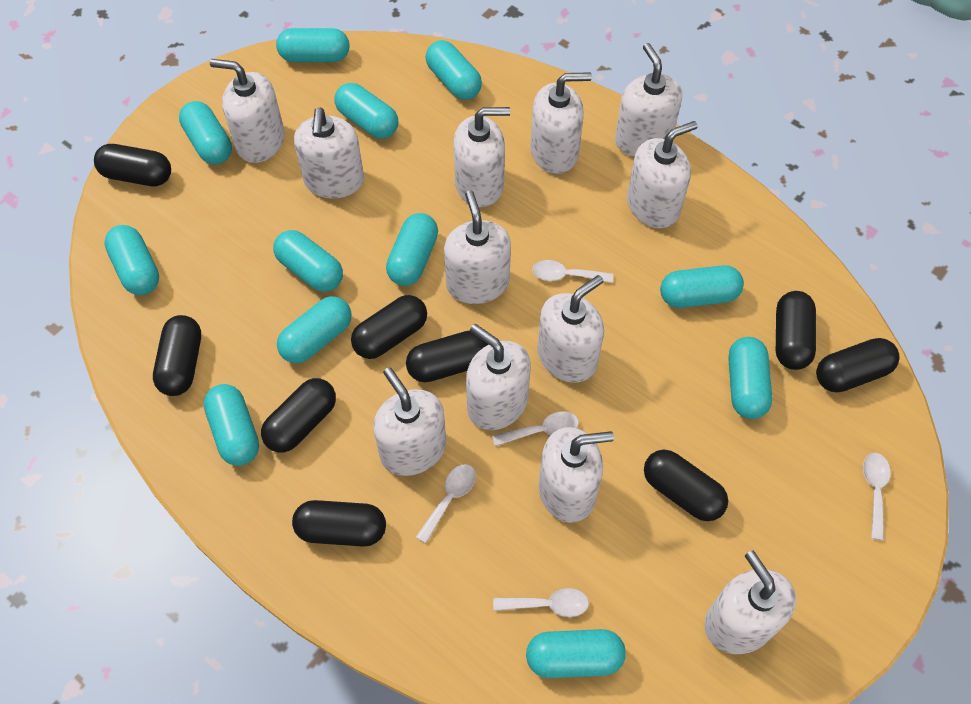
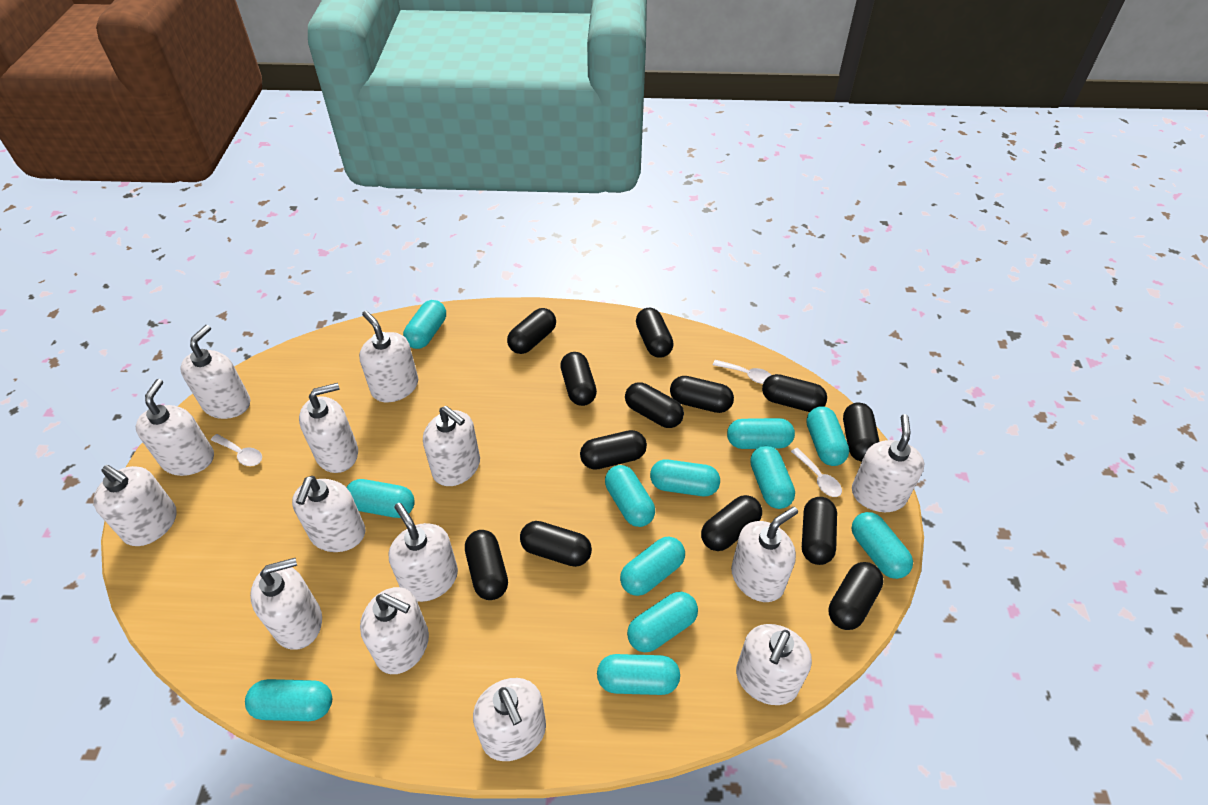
black capsule: 9 -> 13
white soap dispenser: 12 -> 14
white spoon: 5 -> 3

